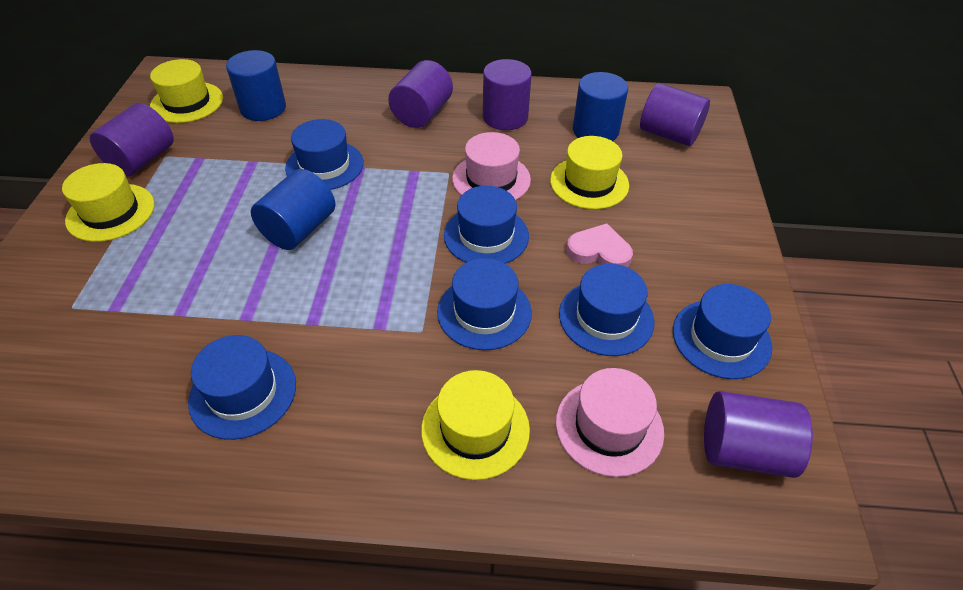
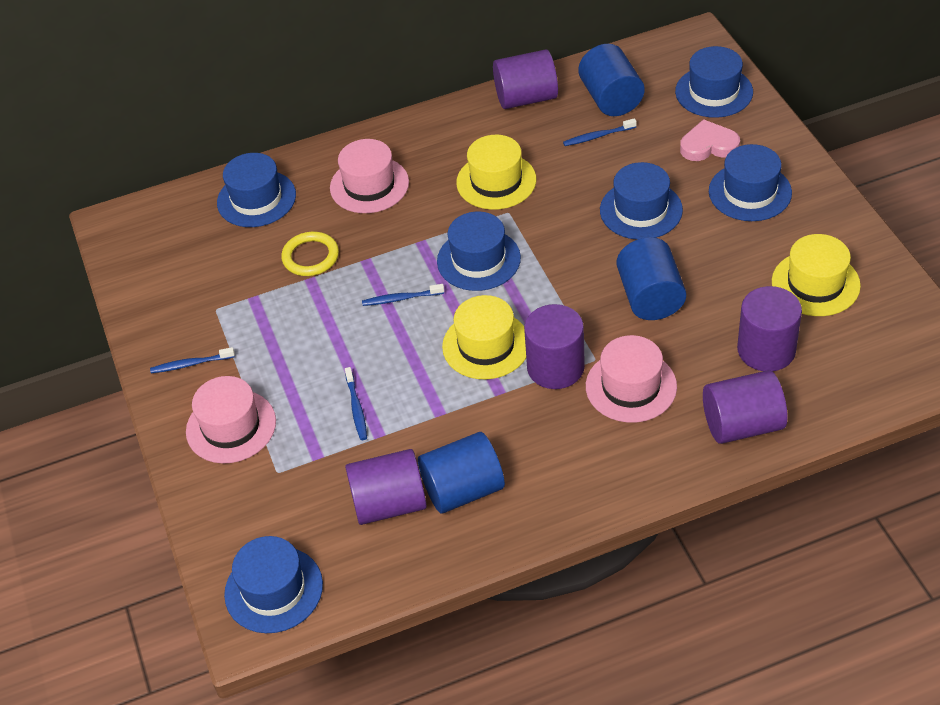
blue toothbrush: 0 -> 4
pink hat: 2 -> 3
yellow hat: 4 -> 3
yellow ring: 0 -> 1

